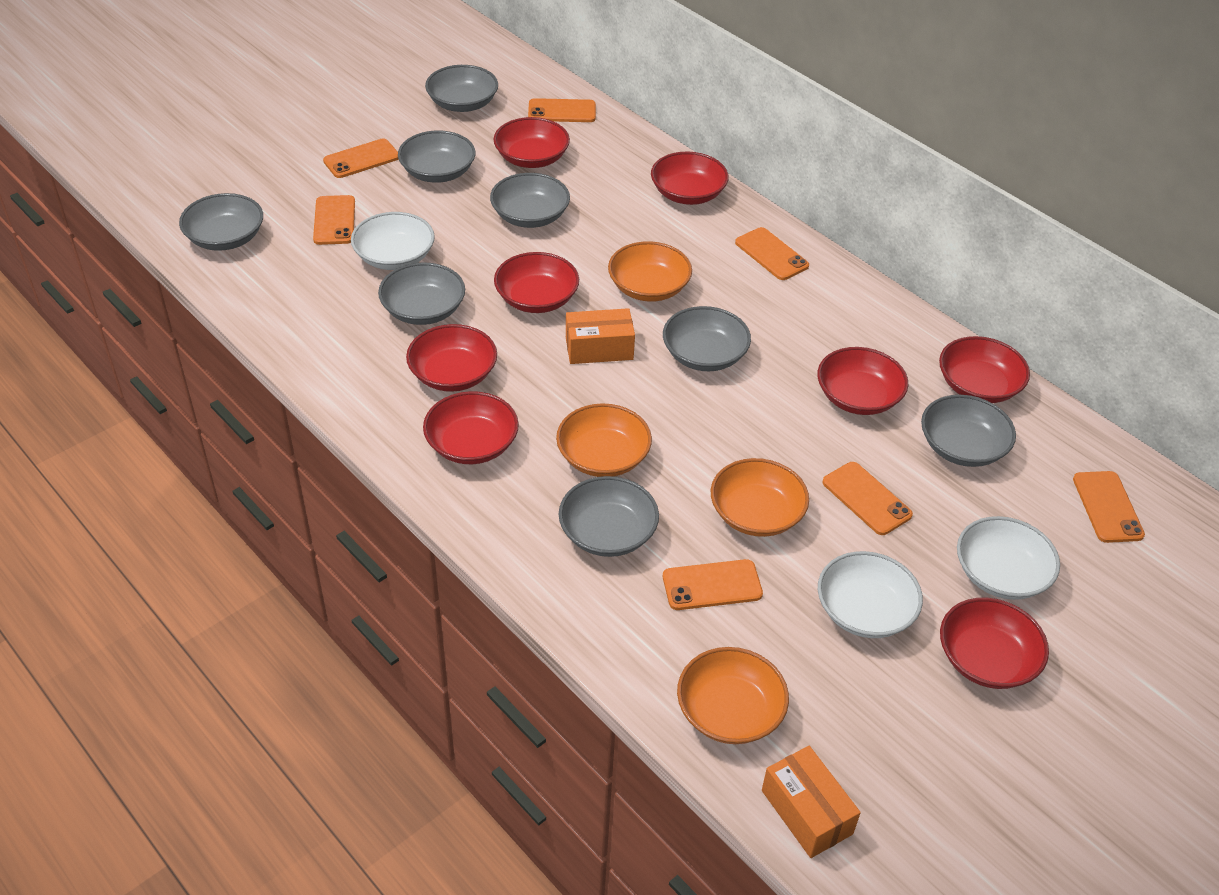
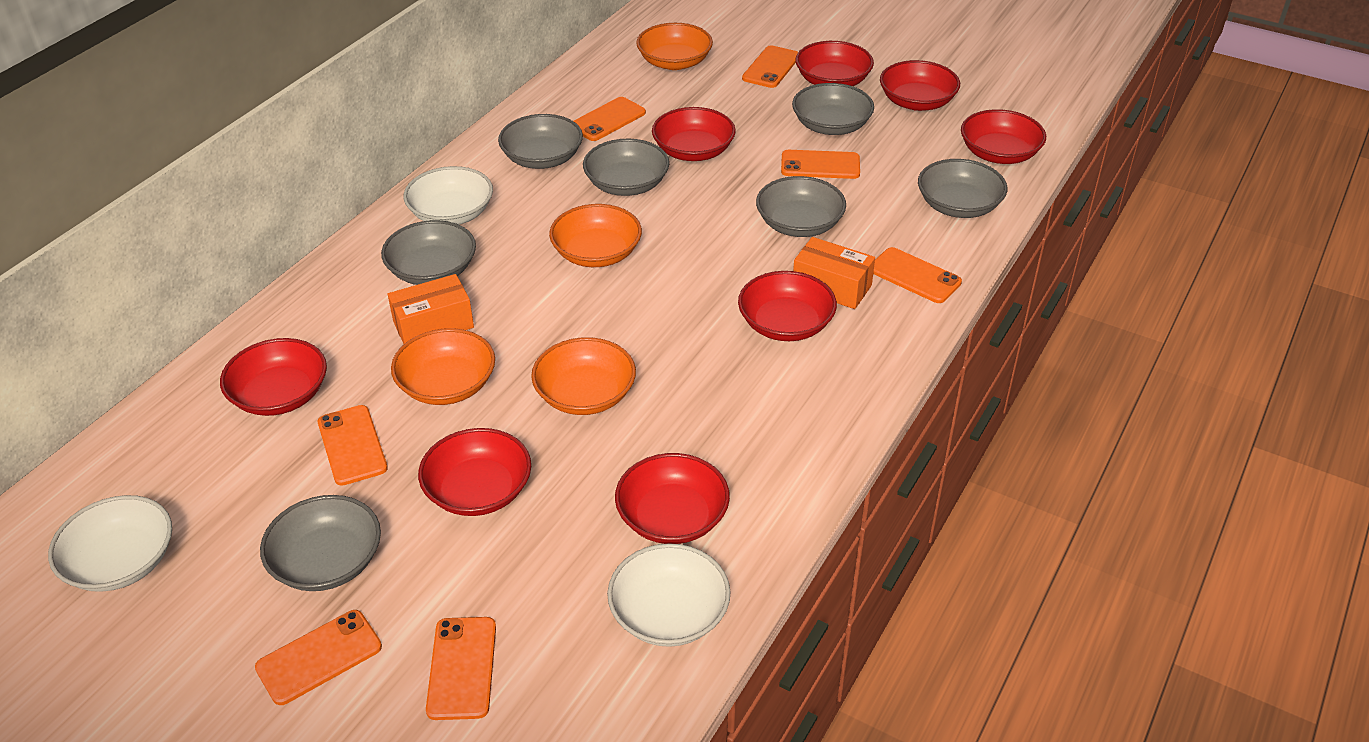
grey bowl: 8 -> 7

